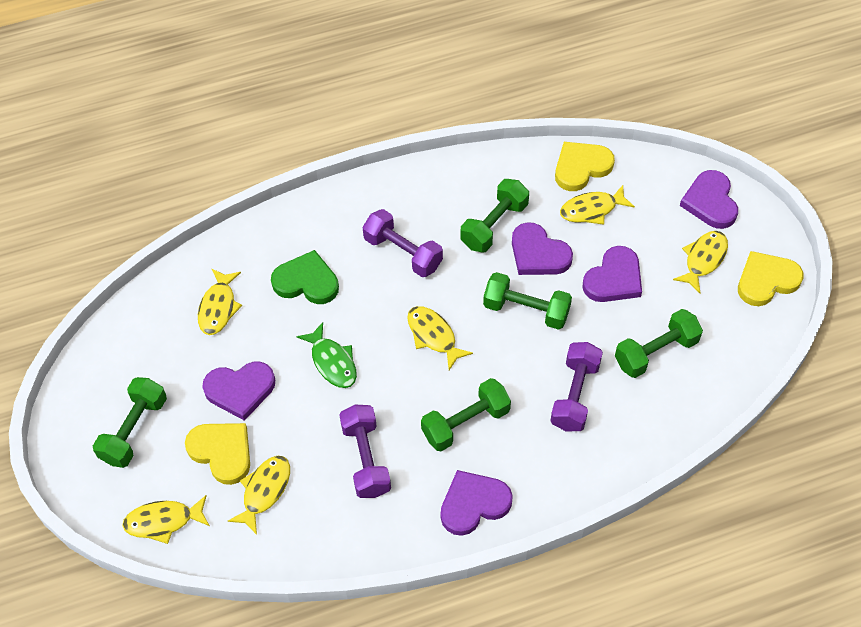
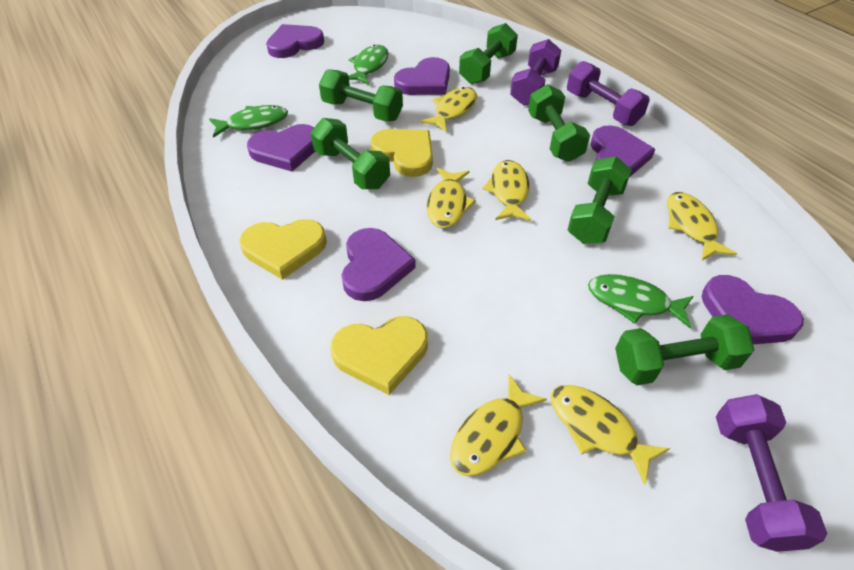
green dumbbell: 5 -> 6
green fish: 1 -> 3
green heart: 1 -> 0
purple heart: 5 -> 6

